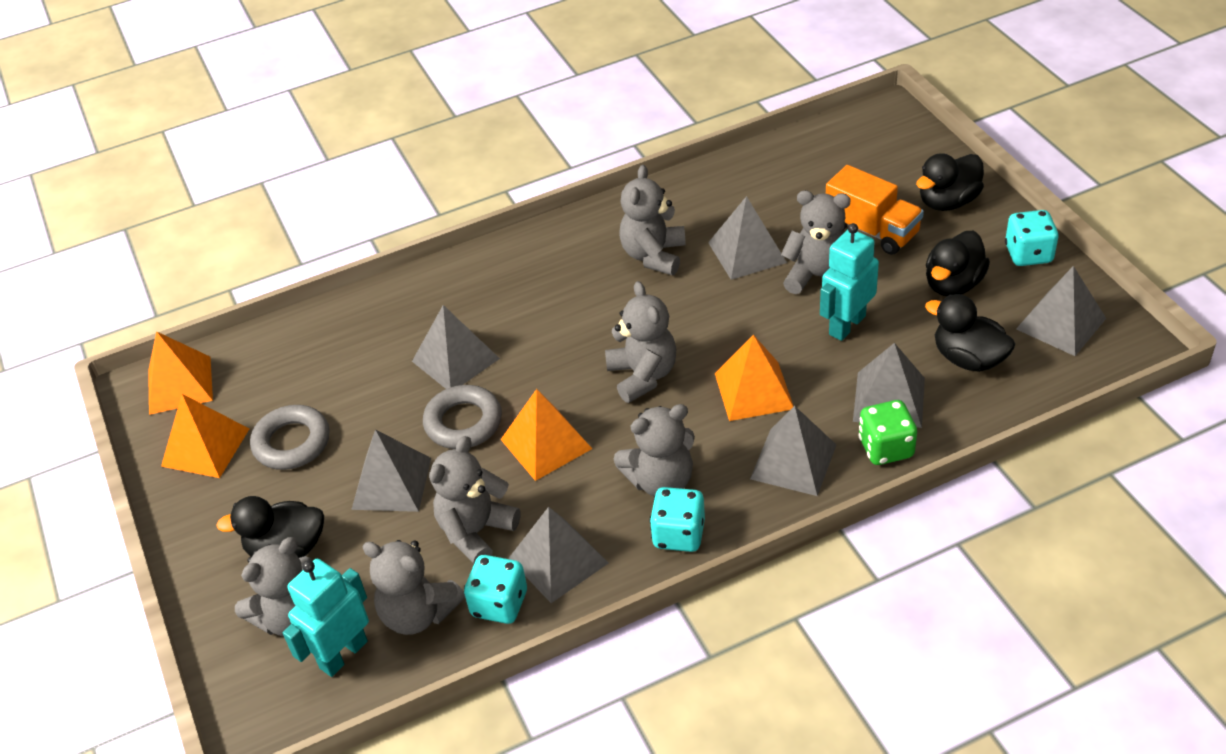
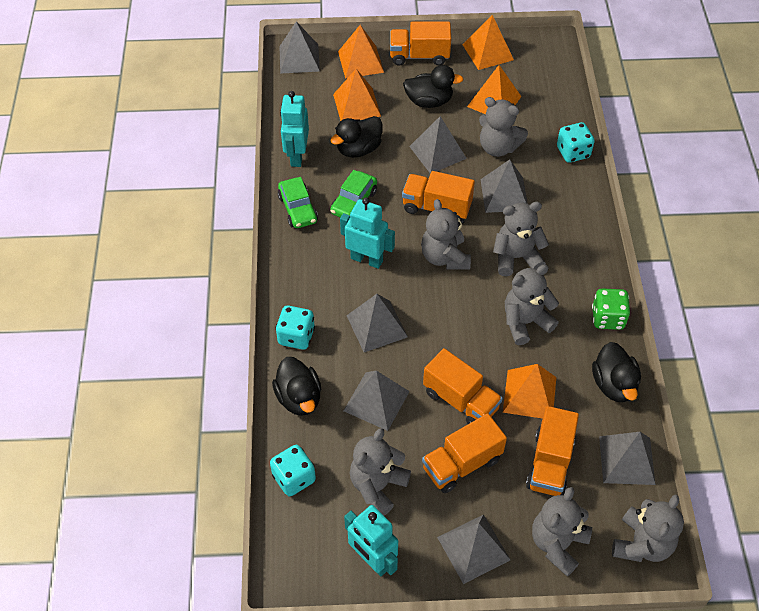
green car: 0 -> 2
grey ring: 2 -> 0
orange pyramid: 4 -> 5
orange truck: 1 -> 5
turquoise robot: 2 -> 3

